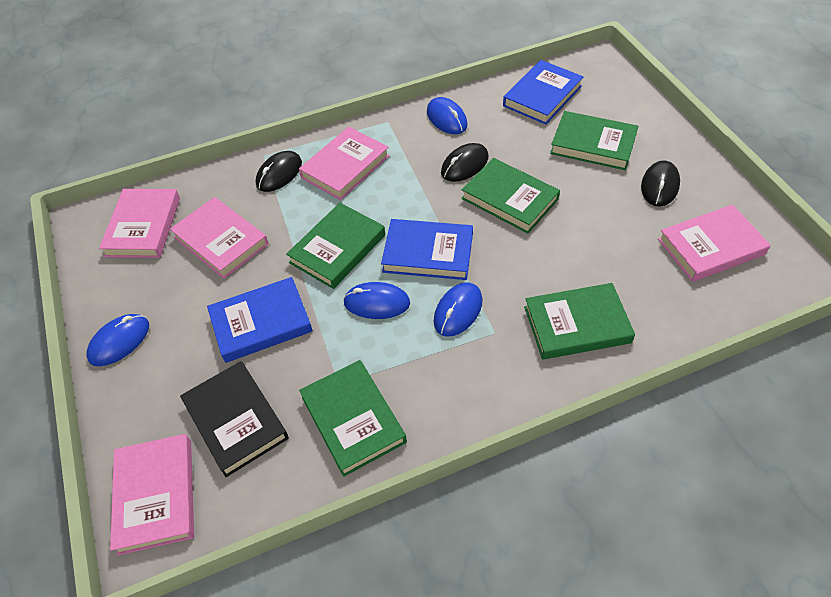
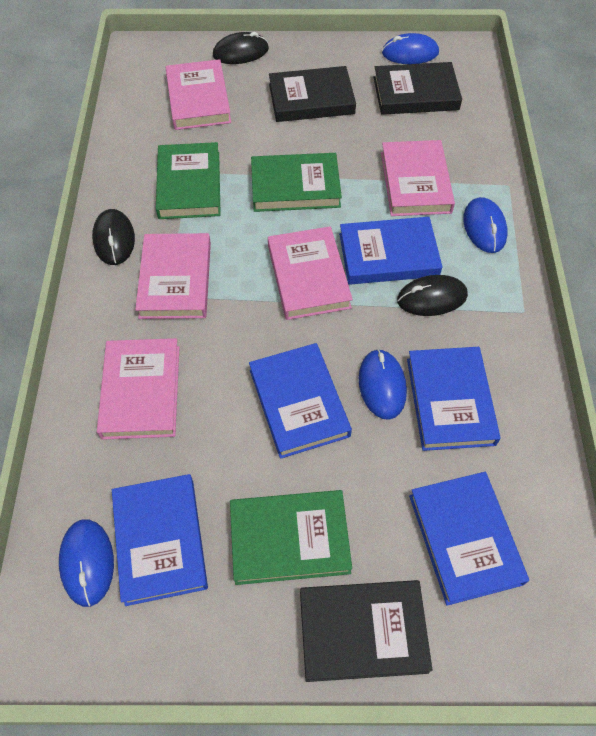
black book: 1 -> 3
blue book: 3 -> 5
green book: 5 -> 3

